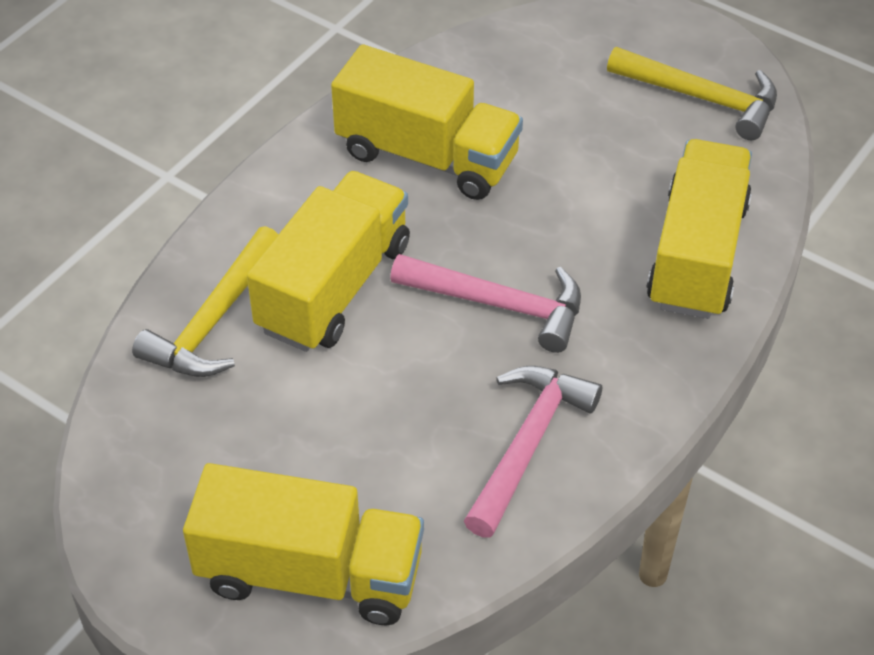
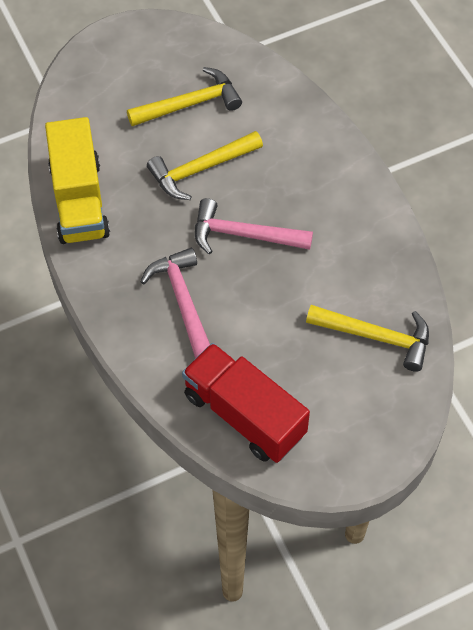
red truck: 0 -> 1
yellow hammer: 2 -> 3
yellow truck: 4 -> 1

